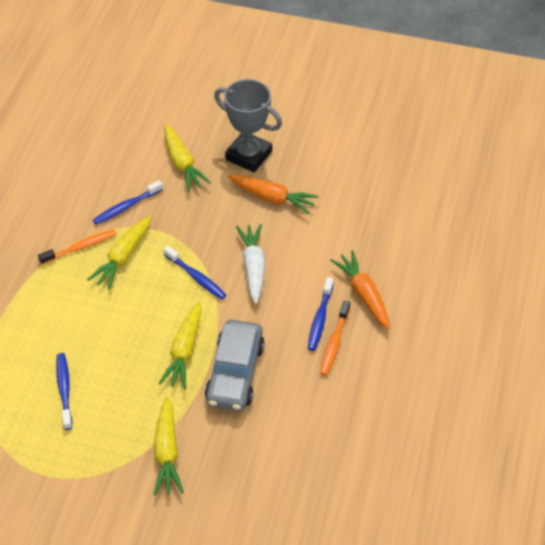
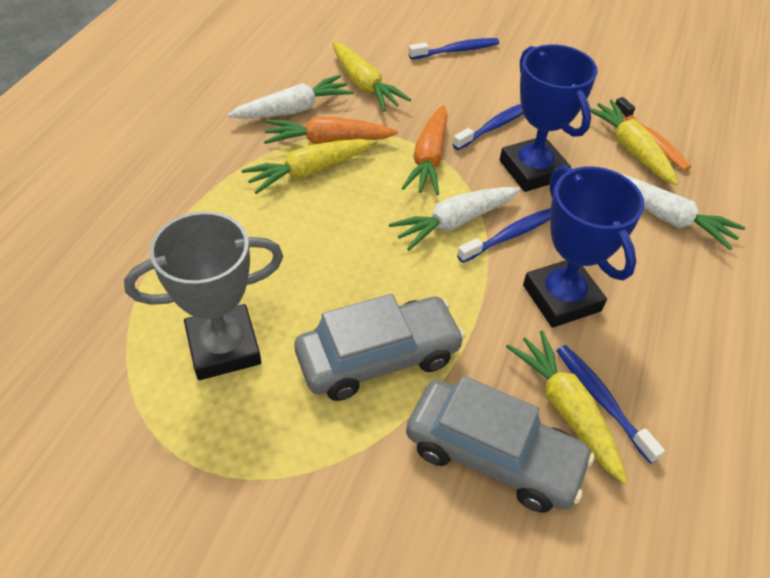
blue trophy: 0 -> 2
grey car: 1 -> 2
orange toothbrush: 2 -> 1
white carrot: 1 -> 3

